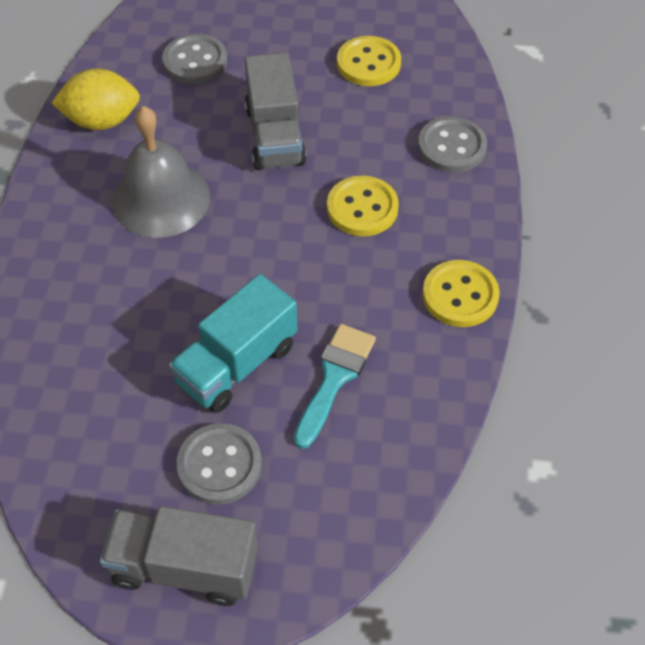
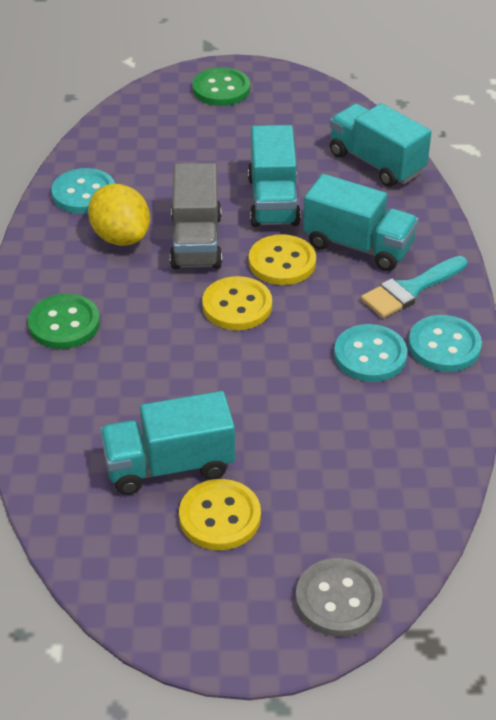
green button: 0 -> 2
grey bell: 1 -> 0
grey button: 3 -> 1
grey truck: 2 -> 1
turquoise button: 0 -> 3
turquoise truck: 1 -> 4

